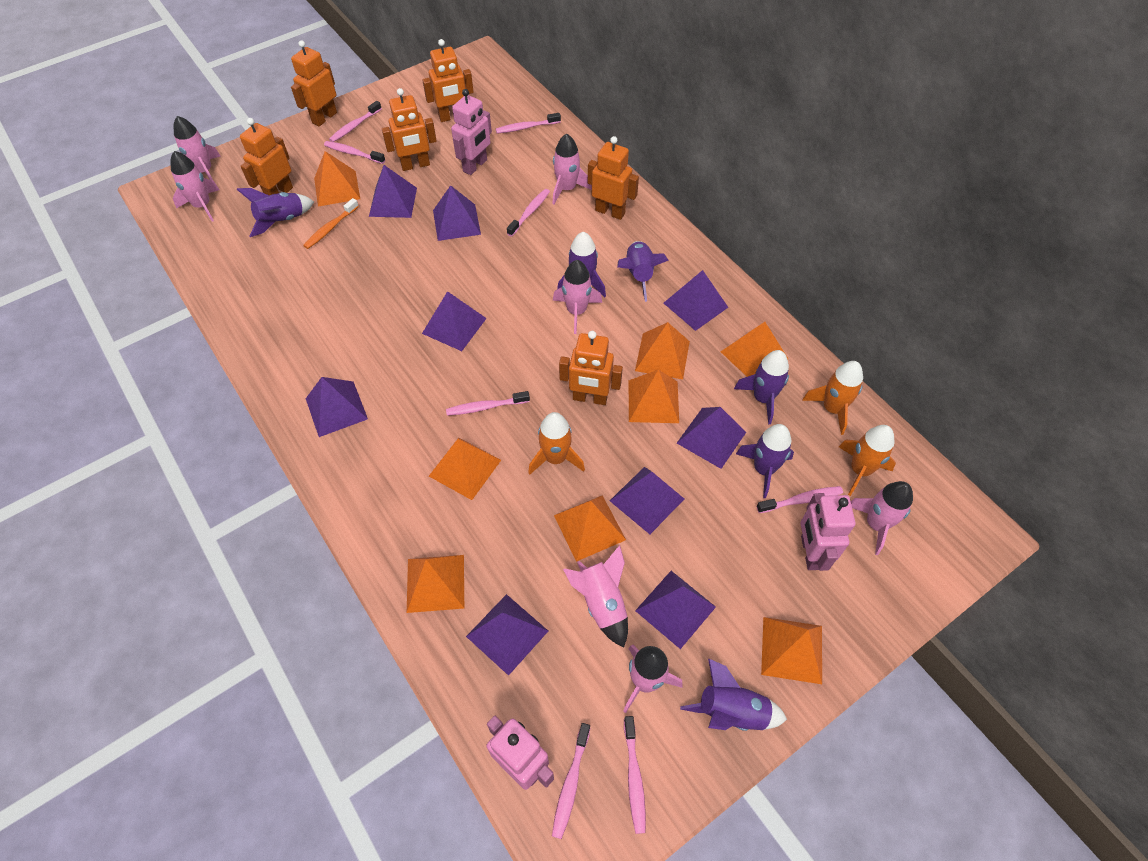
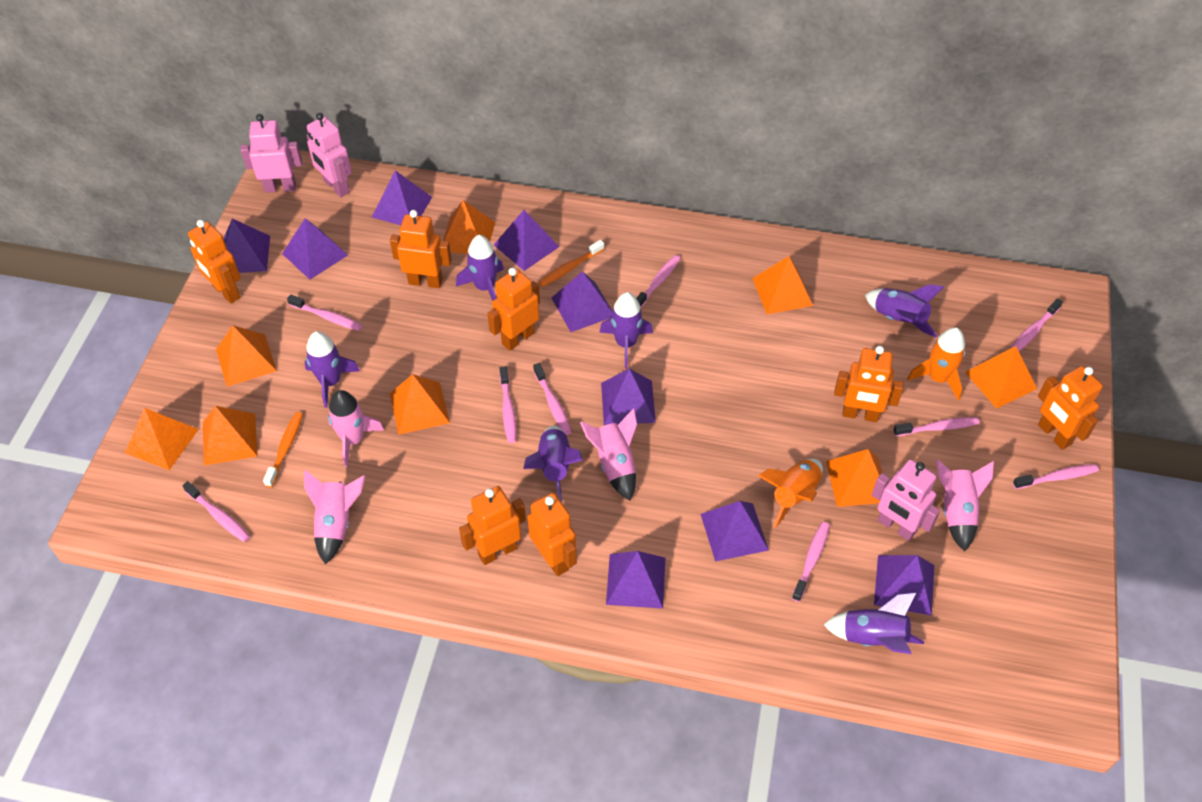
orange robot: 6 -> 7
orange rocket: 3 -> 2
orange toothbrush: 1 -> 2
pink rocket: 7 -> 4
pink toothbrush: 8 -> 9

